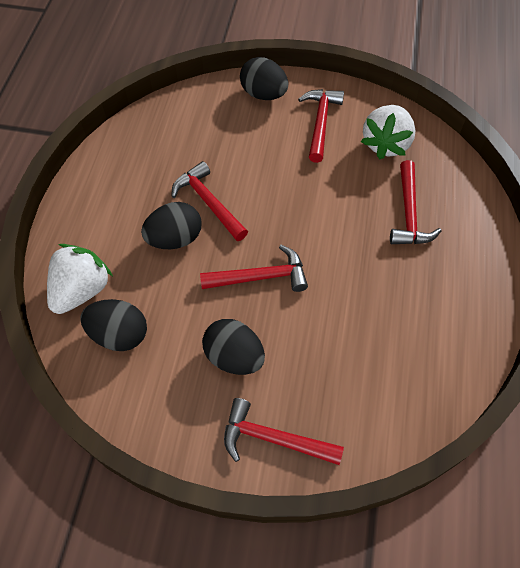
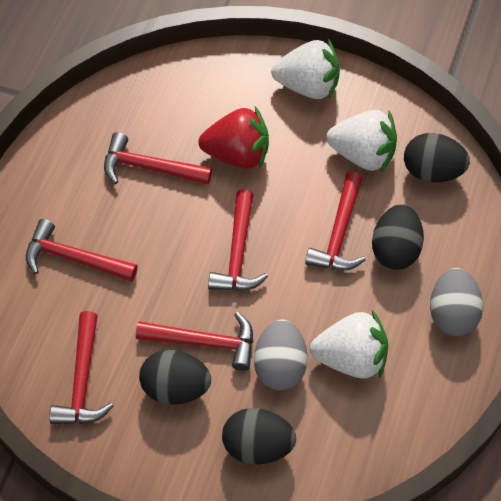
grey egg: 0 -> 2
red hammer: 5 -> 6
red strawberry: 0 -> 1
white strawberry: 2 -> 3

